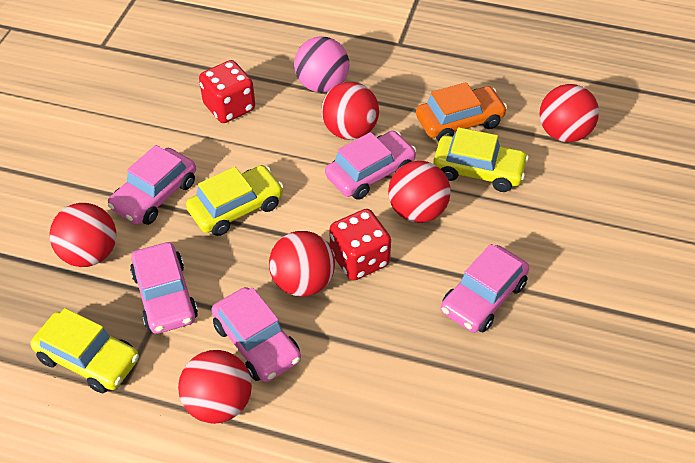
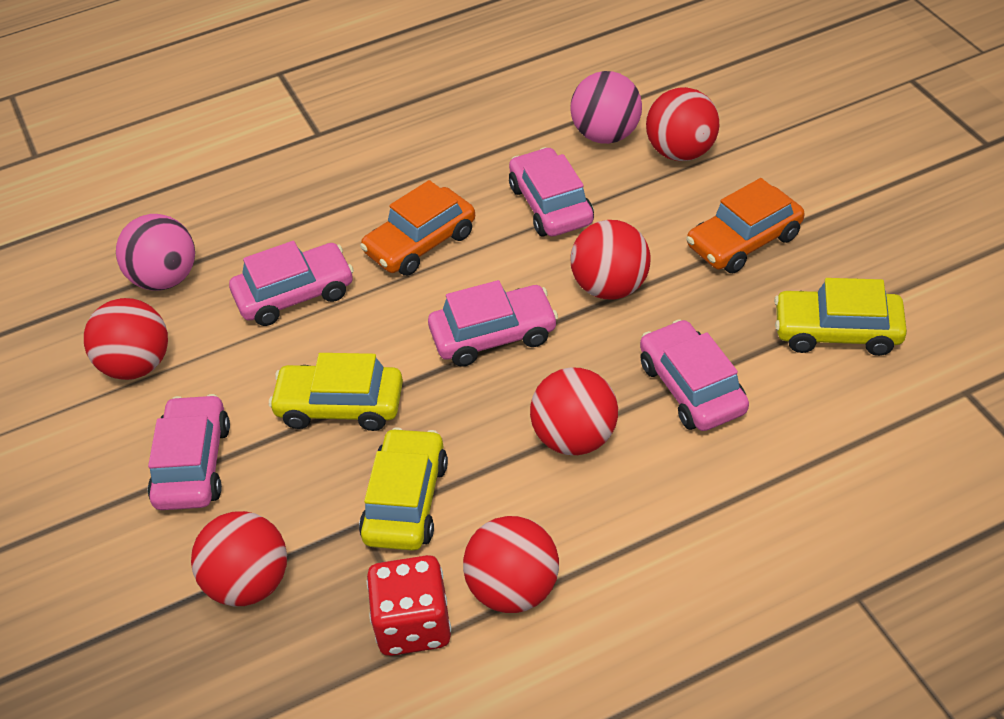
orange car: 1 -> 2
pink ball: 1 -> 2
red dice: 2 -> 1

